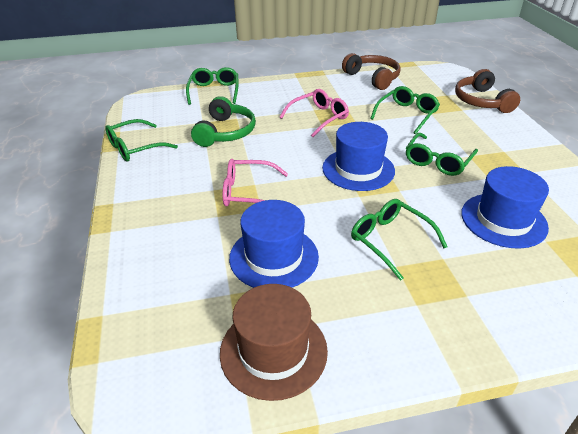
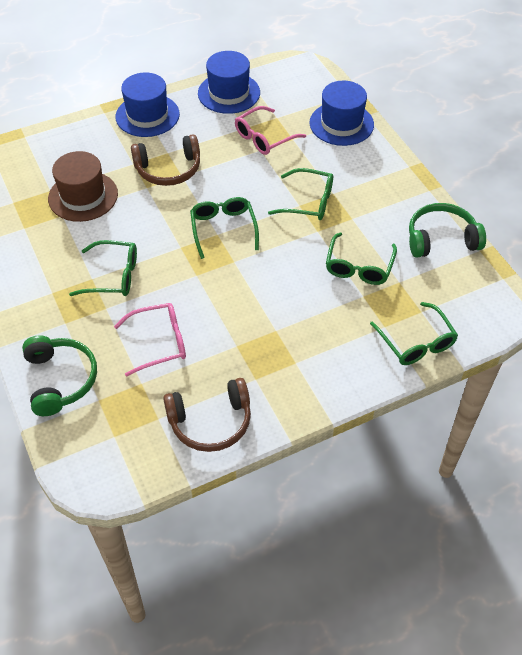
green headphones: 1 -> 2

